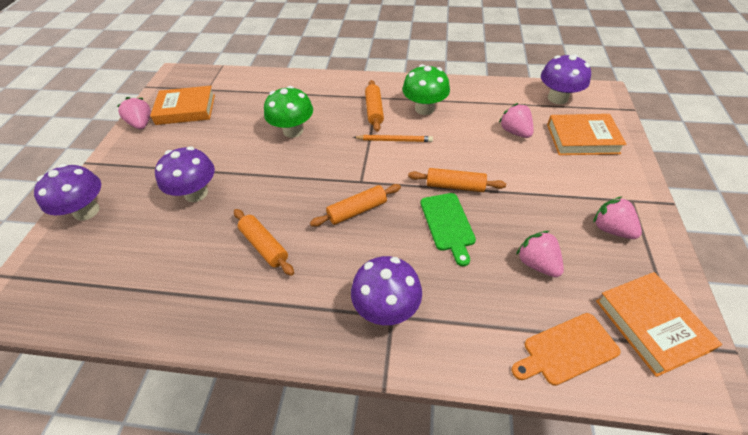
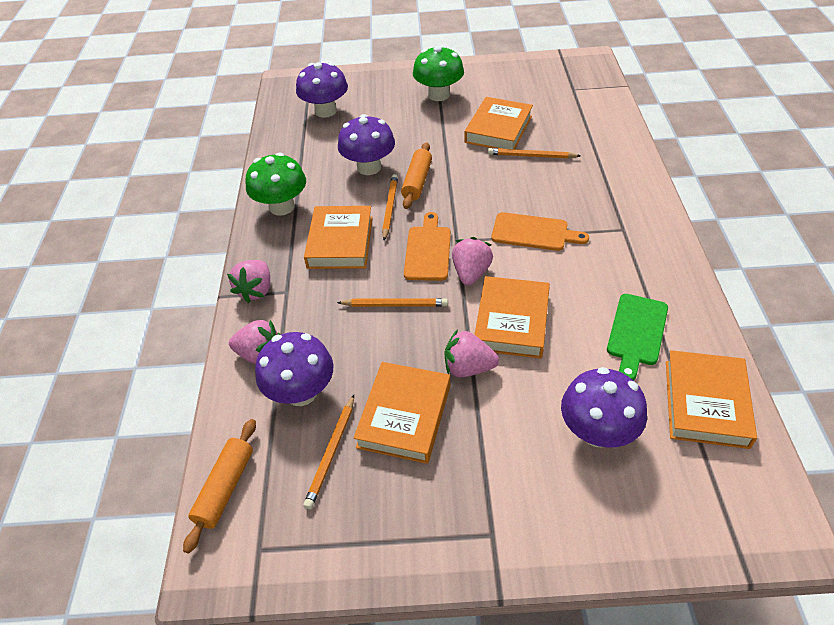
orange book: 3 -> 5
orange cutting board: 1 -> 2
orange pencil: 1 -> 4
orange rolling pin: 4 -> 2

